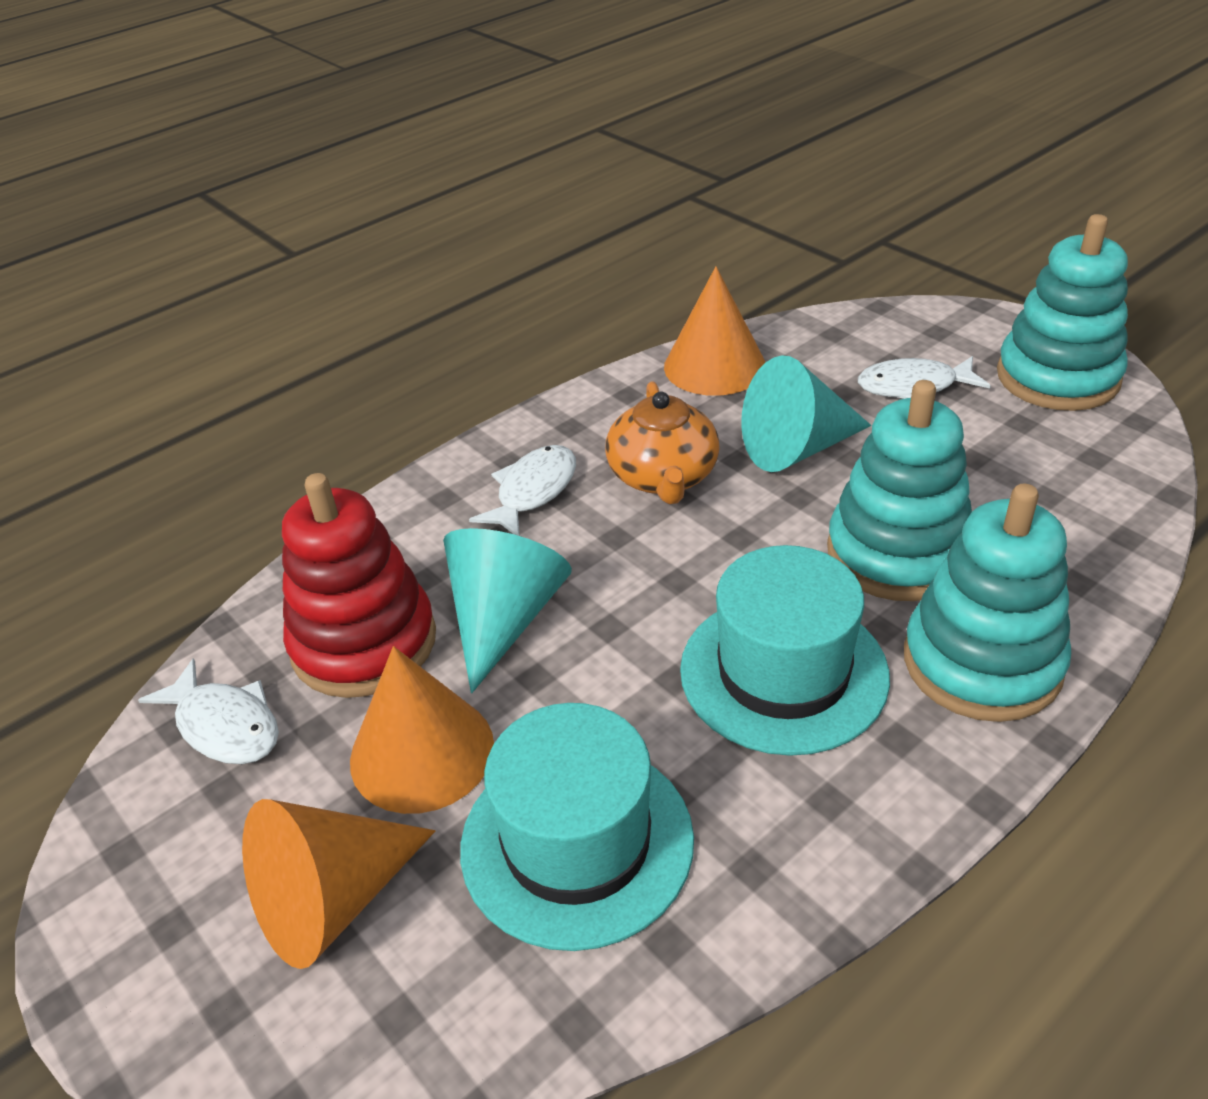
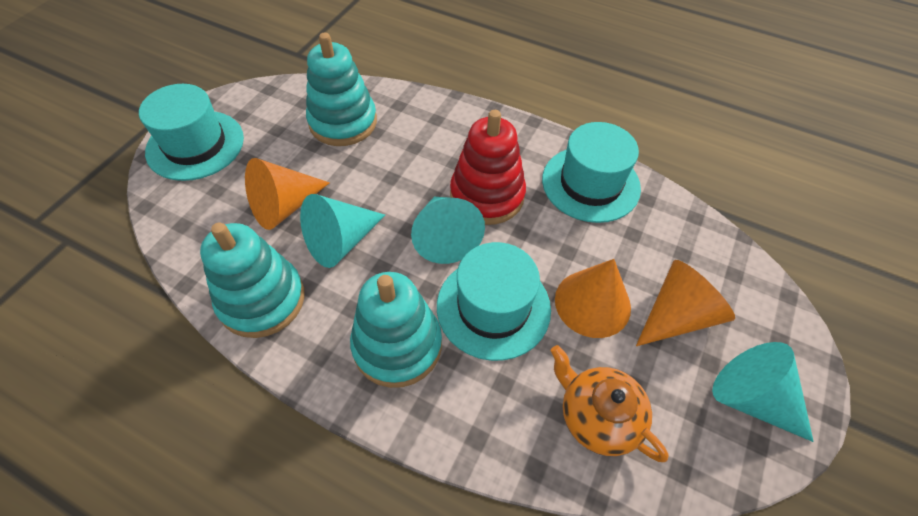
turquoise cone: 2 -> 3
turquoise hat: 2 -> 3
white fish: 3 -> 0

